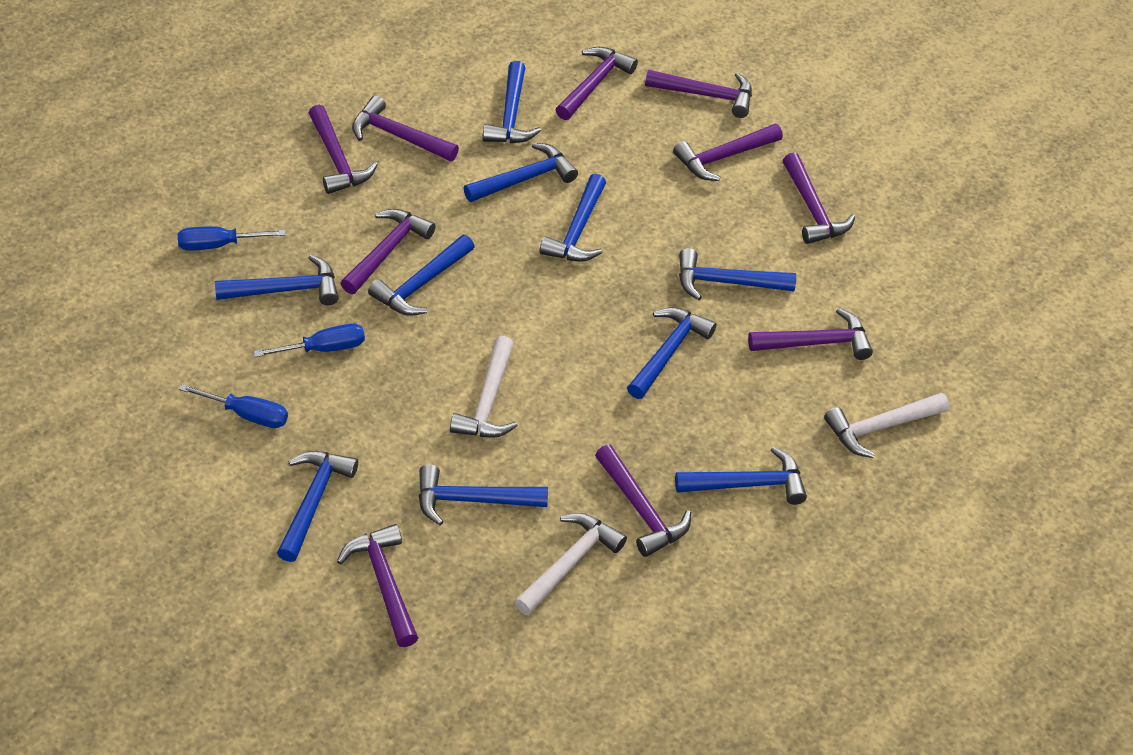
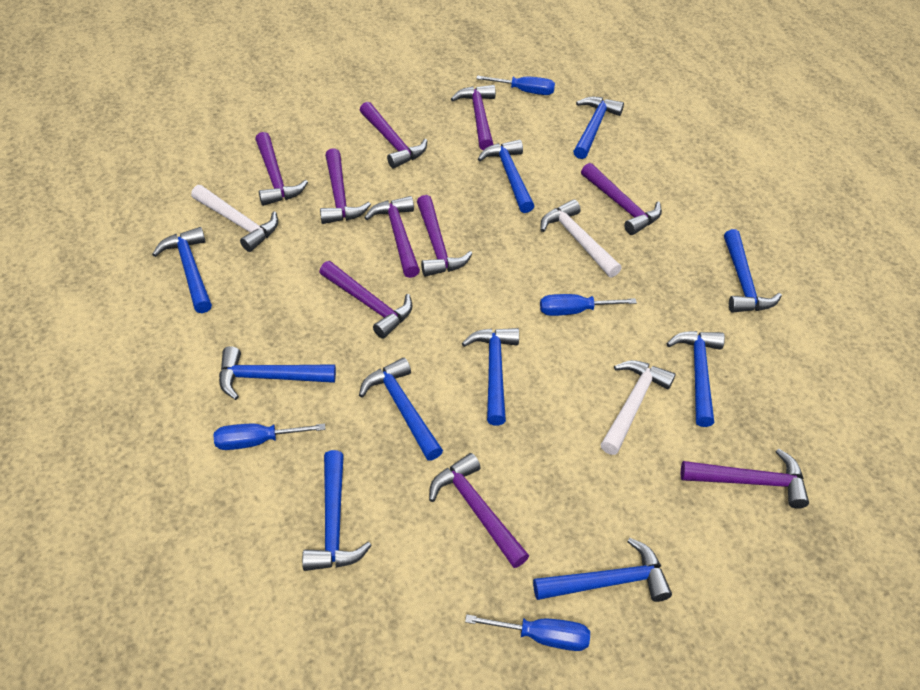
blue screwdriver: 3 -> 4

